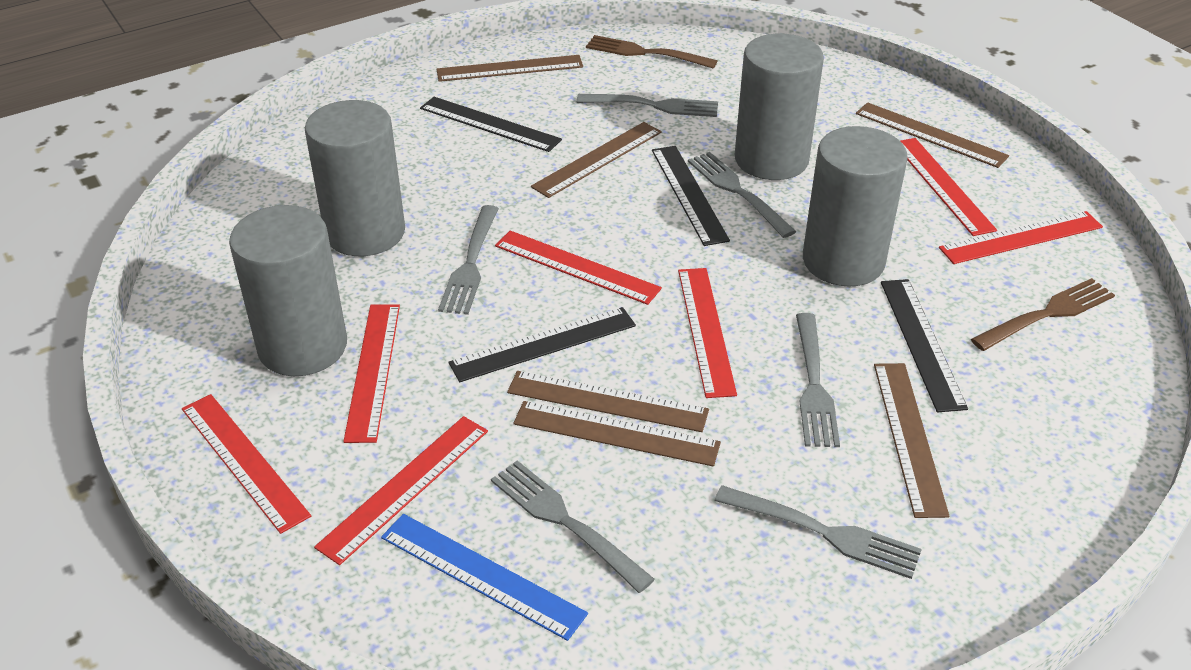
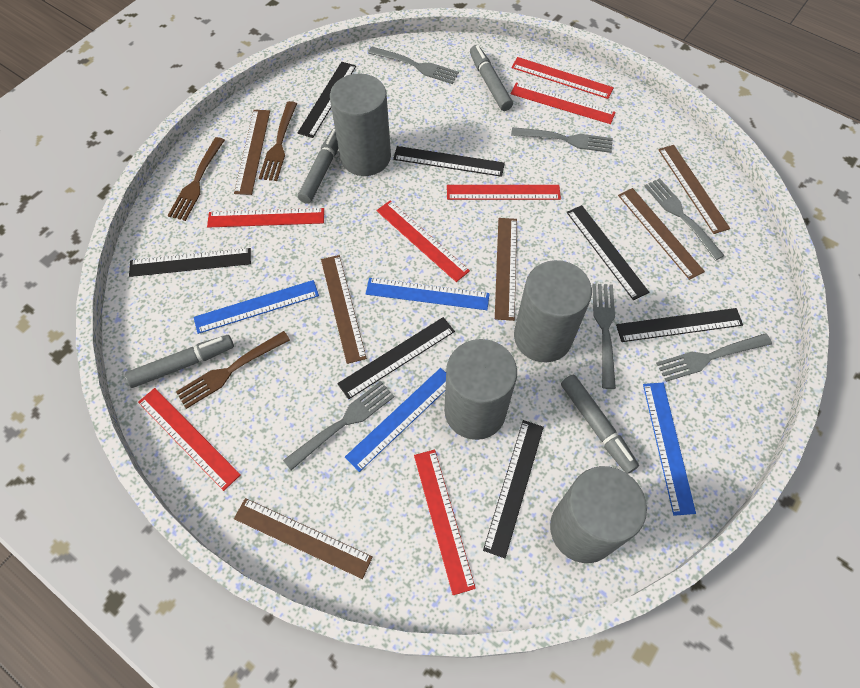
black ruler: 4 -> 7
blue ruler: 1 -> 4
brown fork: 2 -> 3
grey marker: 0 -> 4

